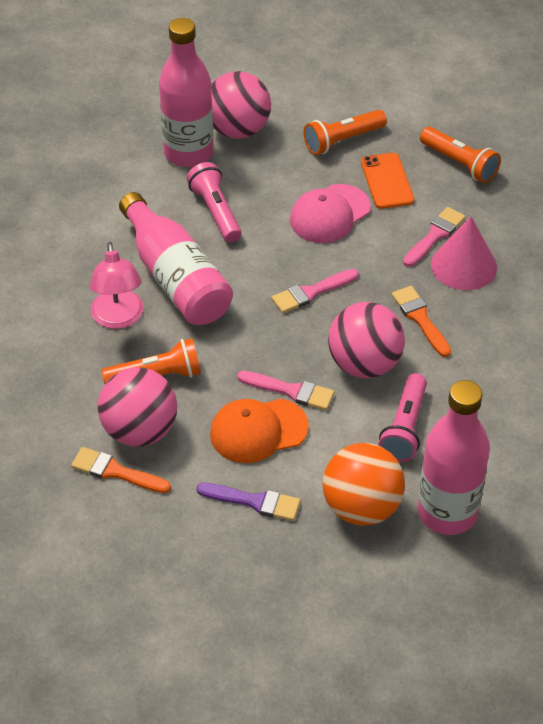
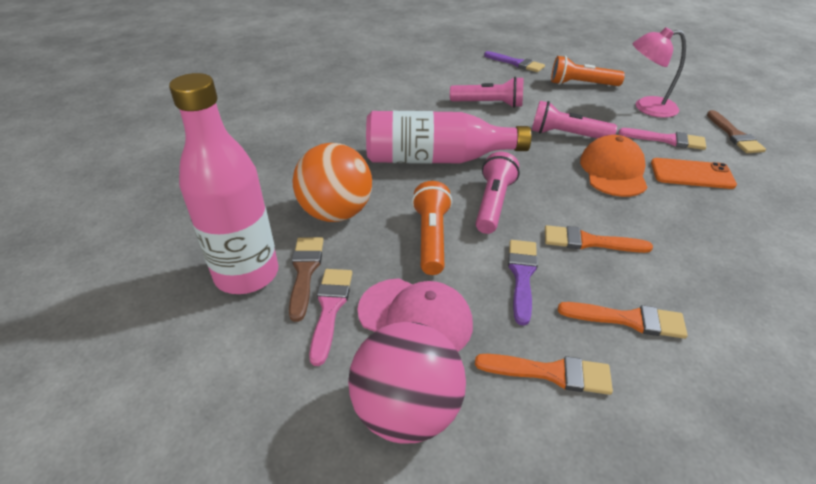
brown brush: 0 -> 2
orange brush: 2 -> 3
orange flashlight: 3 -> 2
pink ball: 3 -> 1
pink bottle: 3 -> 2
pink brush: 3 -> 2
pink cone: 1 -> 0
pink flashlight: 2 -> 3
purple brush: 1 -> 2

